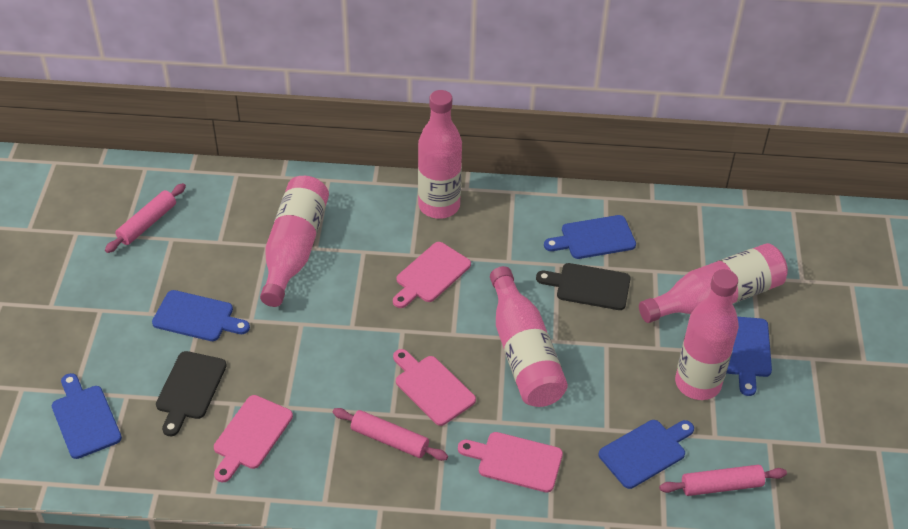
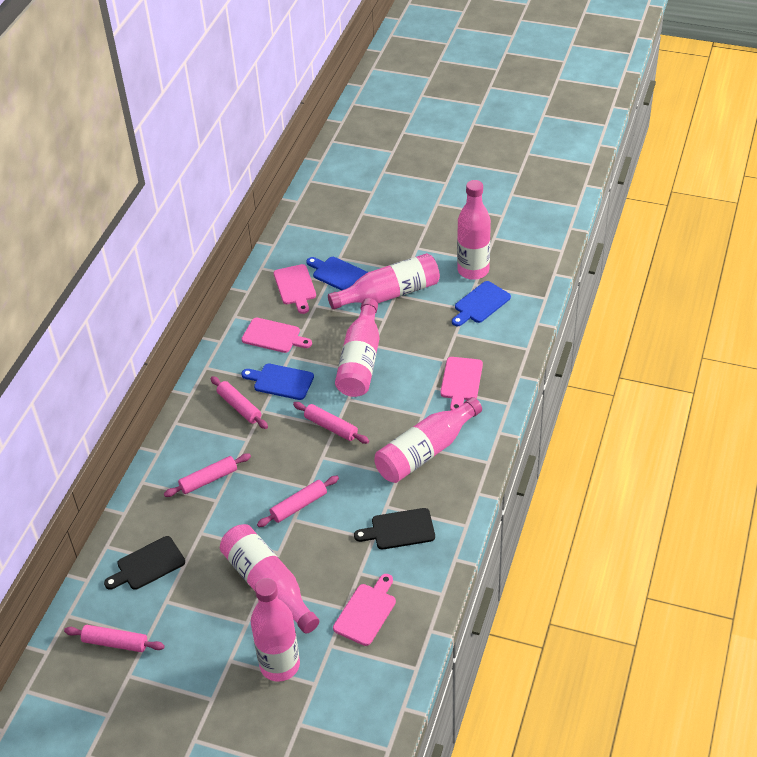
blue cutting board: 5 -> 3
pink bottle: 5 -> 6
pink rolling pin: 3 -> 5

